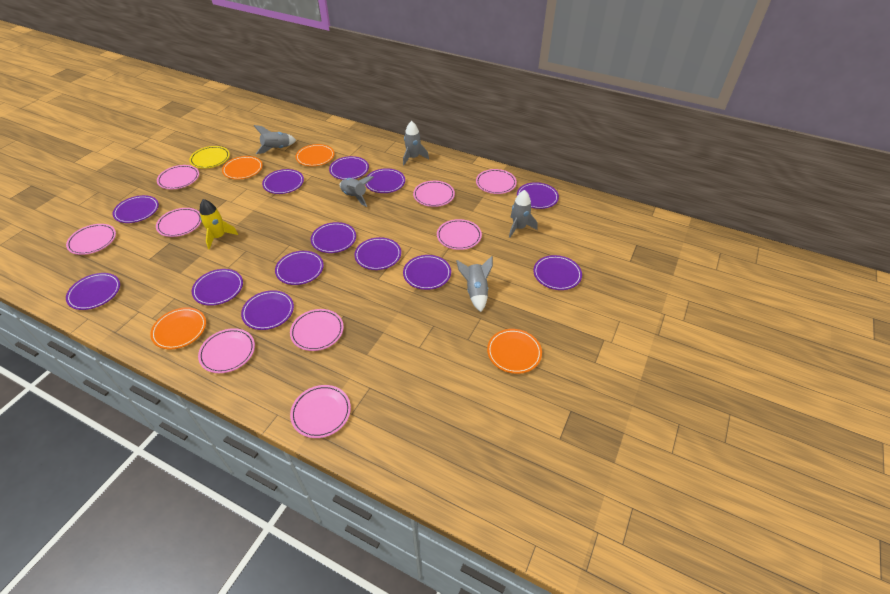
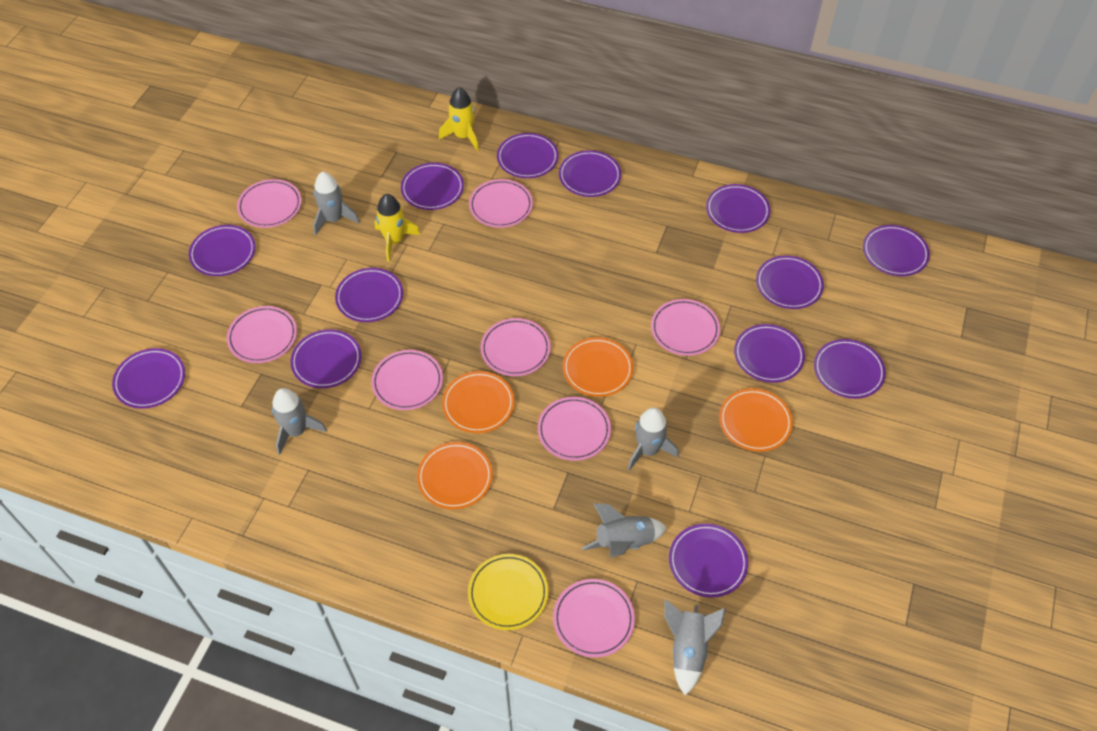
pink plate: 9 -> 8
yellow rocket: 1 -> 2

